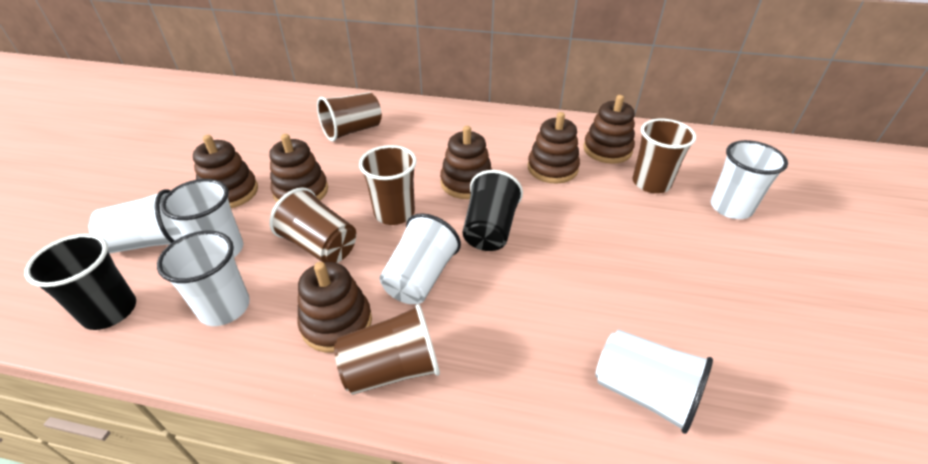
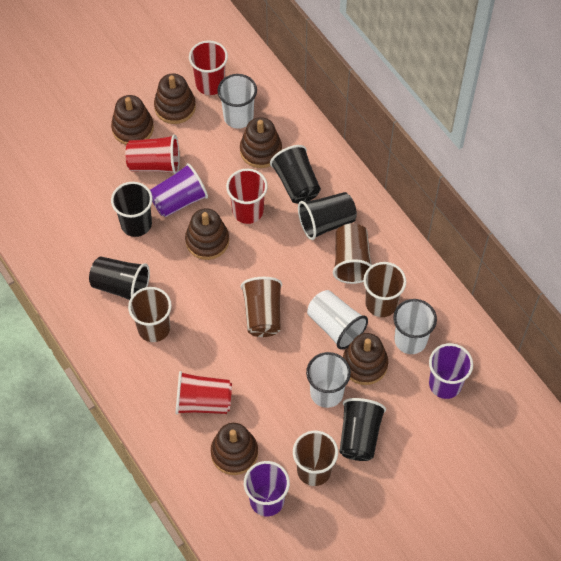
black cup: 2 -> 5
purple cup: 0 -> 3
red cup: 0 -> 4
white cup: 6 -> 4

